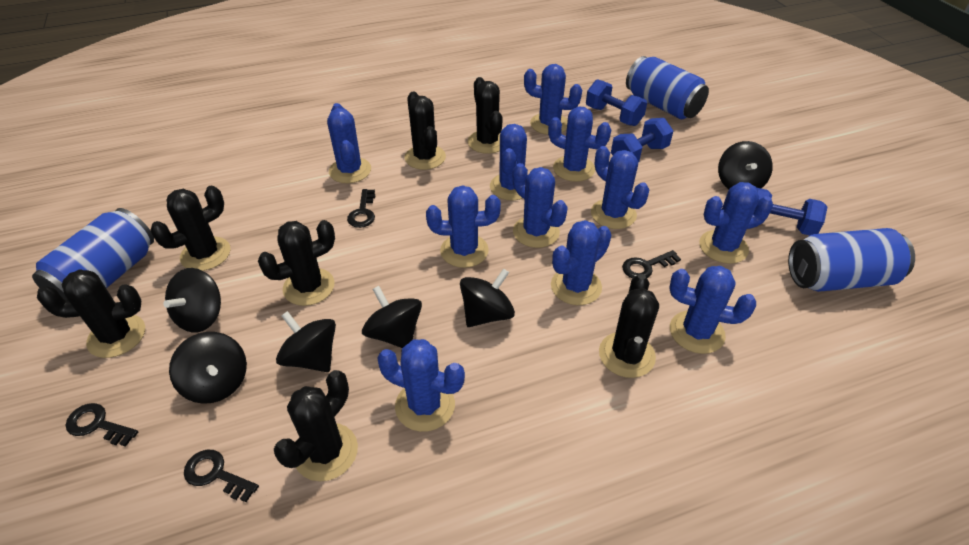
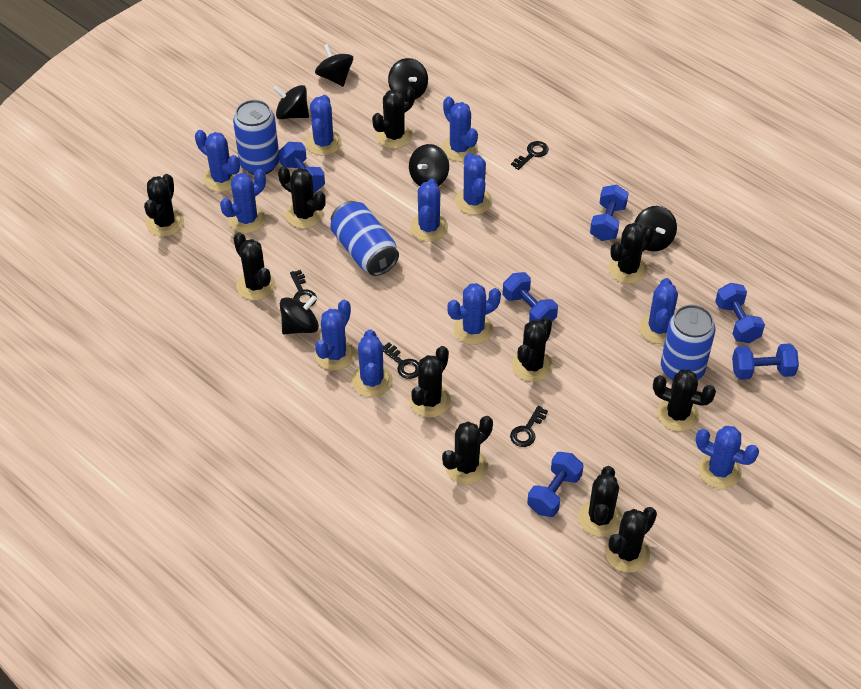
black cactus: 7 -> 11
blue dumbbell: 3 -> 6

